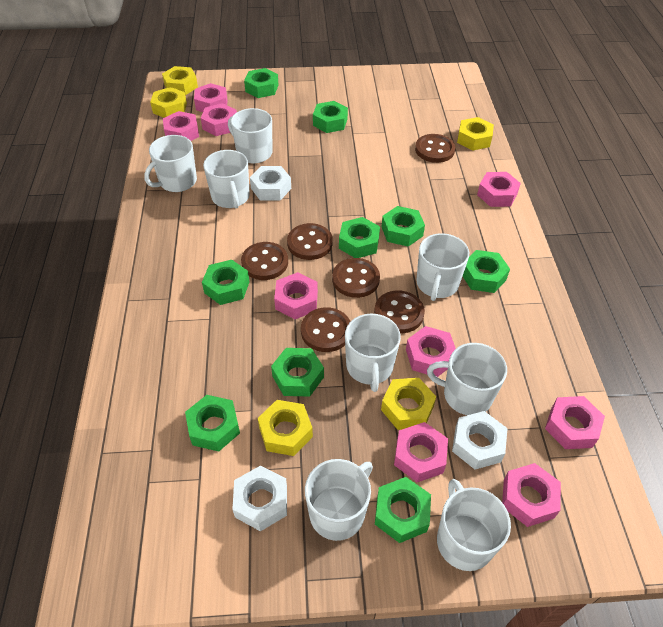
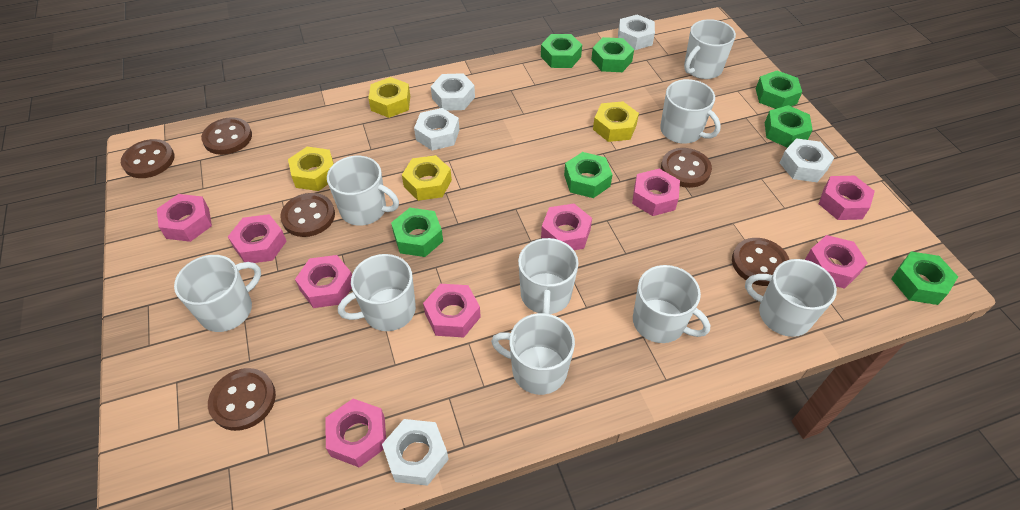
green nut: 9 -> 7
white mug: 8 -> 9
white nut: 3 -> 5
yellow nut: 5 -> 4

